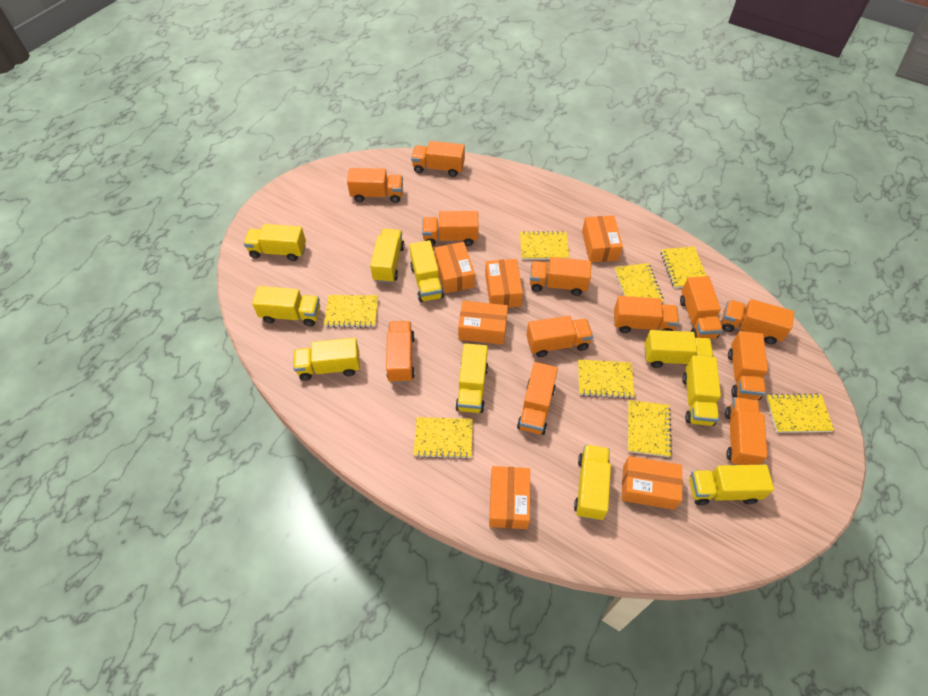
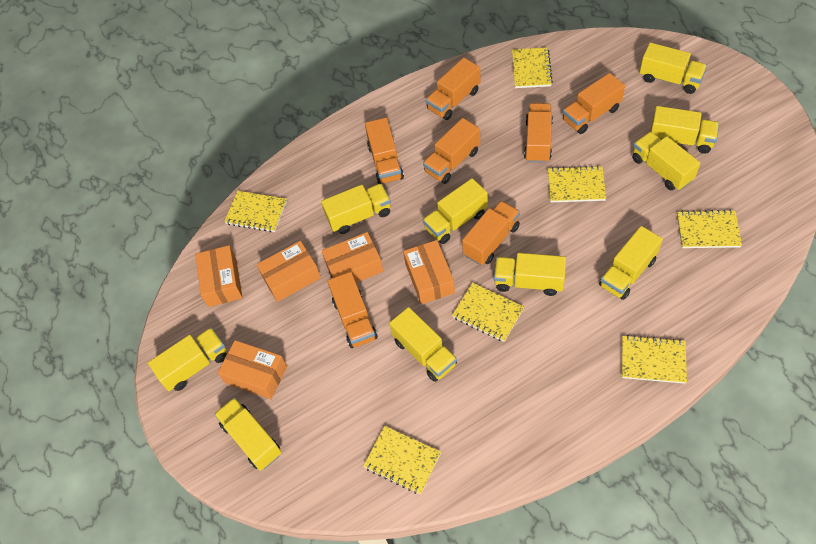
orange box: 6 -> 5
orange truck: 12 -> 7
yellow notebook: 8 -> 7

